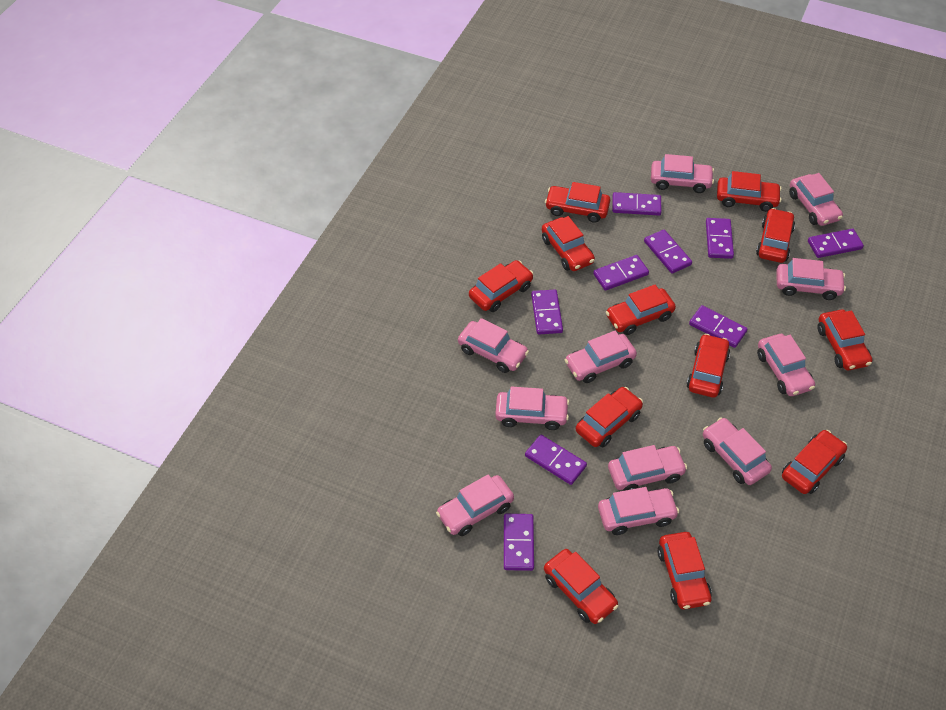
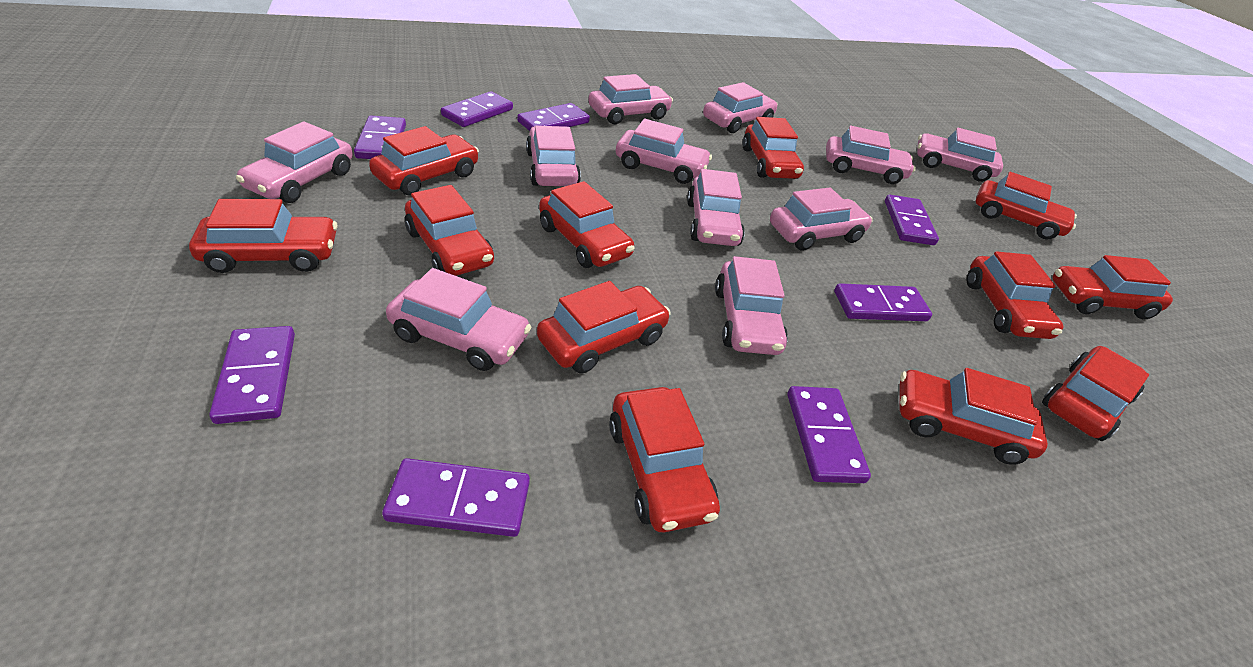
purple domino: 9 -> 8

